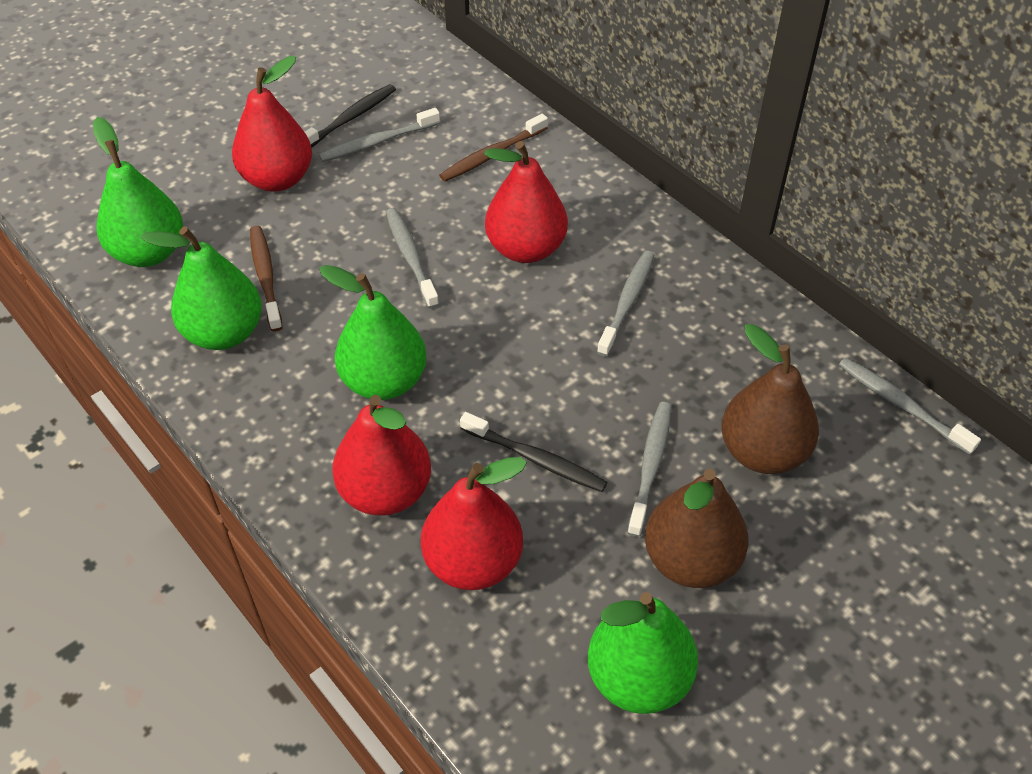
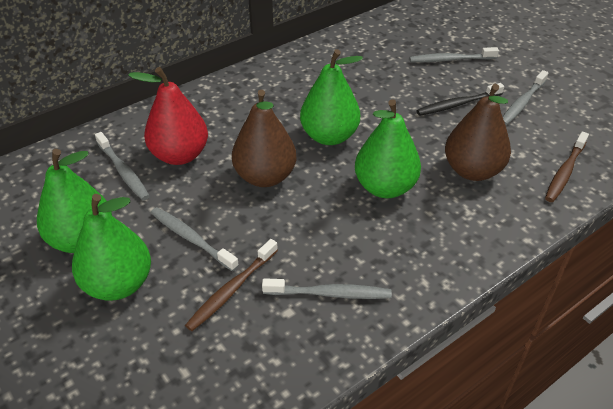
black toothbrush: 2 -> 1
red pear: 4 -> 1

